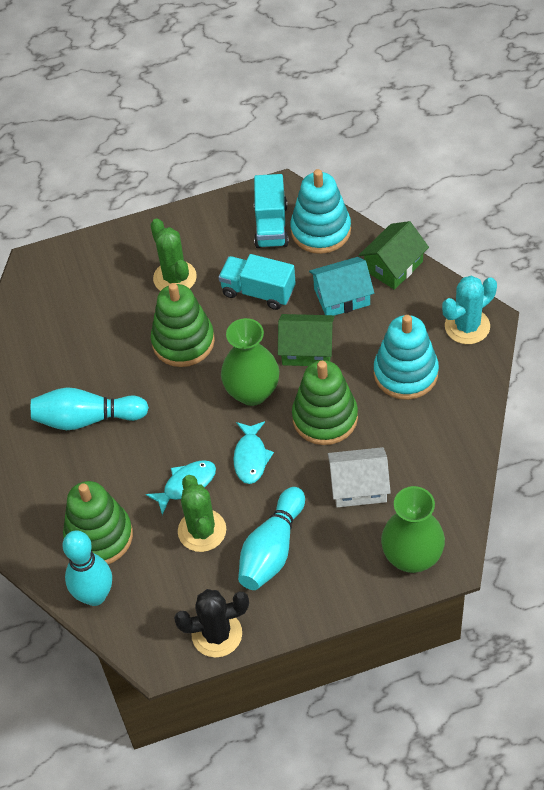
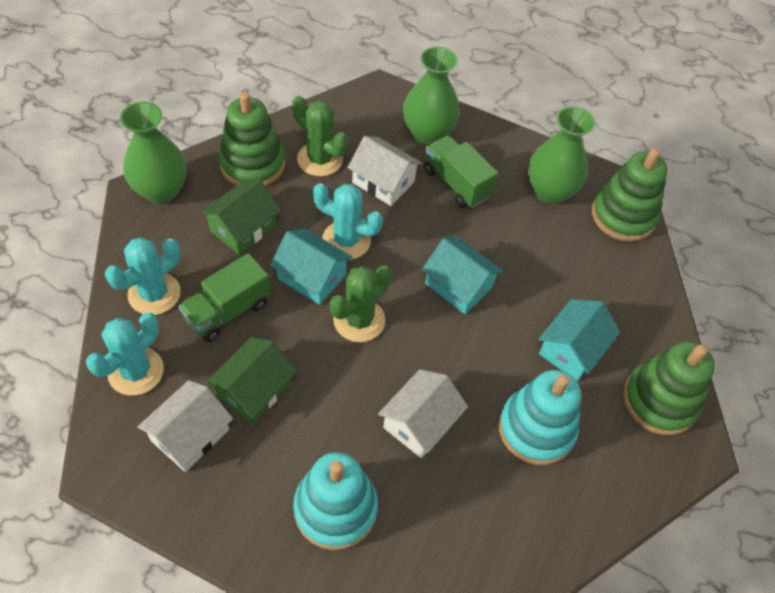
black cactus: 1 -> 0
green truck: 0 -> 2
green vase: 2 -> 3
turquoise bowling pin: 3 -> 0
turquoise cactus: 1 -> 3
turquoise fish: 2 -> 0
turquoise house: 1 -> 3
turquoise truck: 2 -> 0
white house: 1 -> 3

